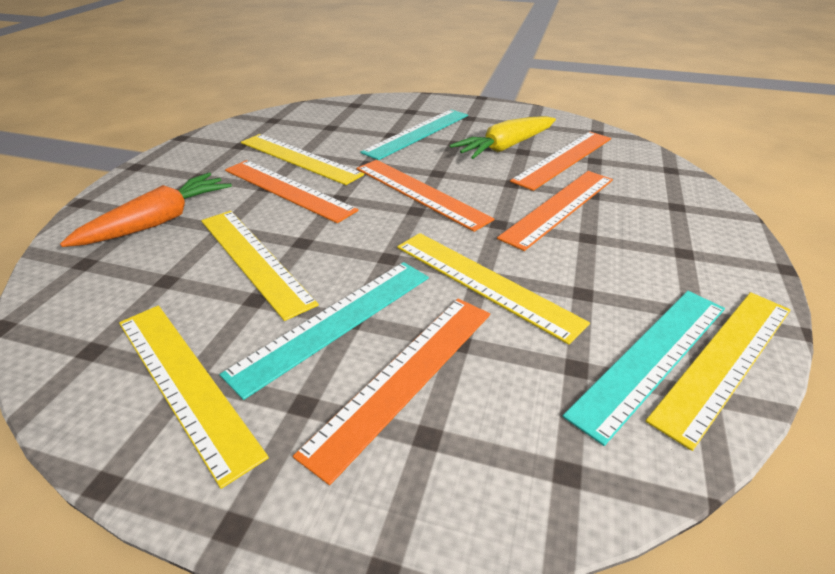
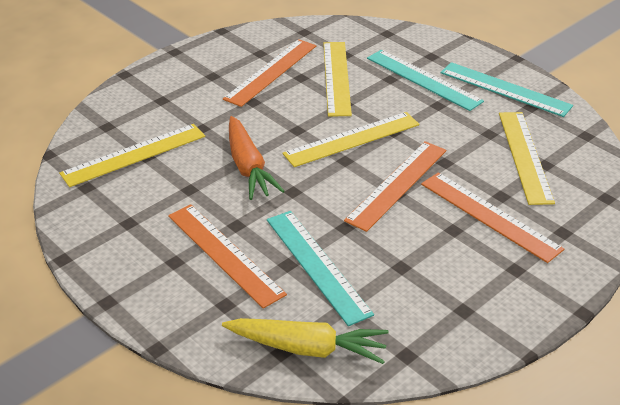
orange ruler: 5 -> 4
yellow ruler: 5 -> 4

